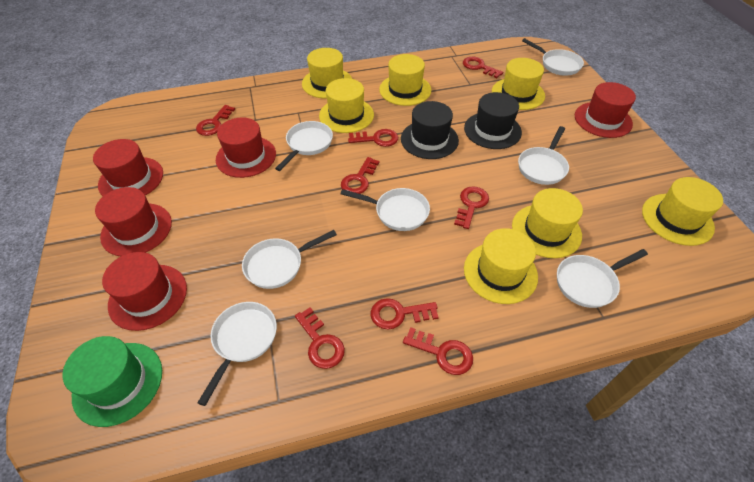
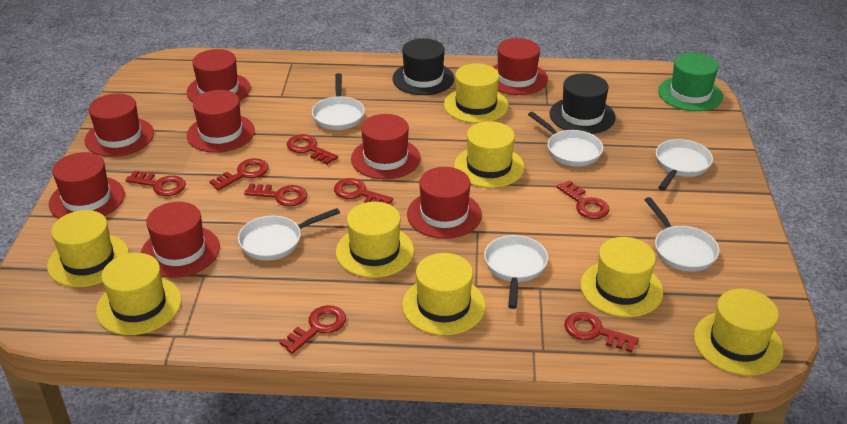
red hat: 5 -> 8
white pan: 7 -> 6
yellow hat: 7 -> 8

